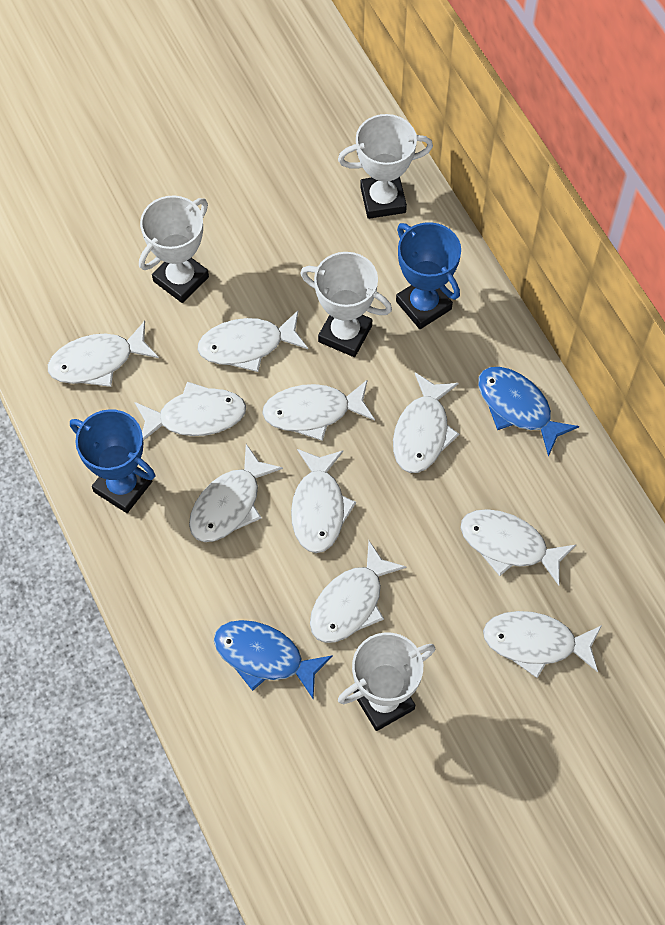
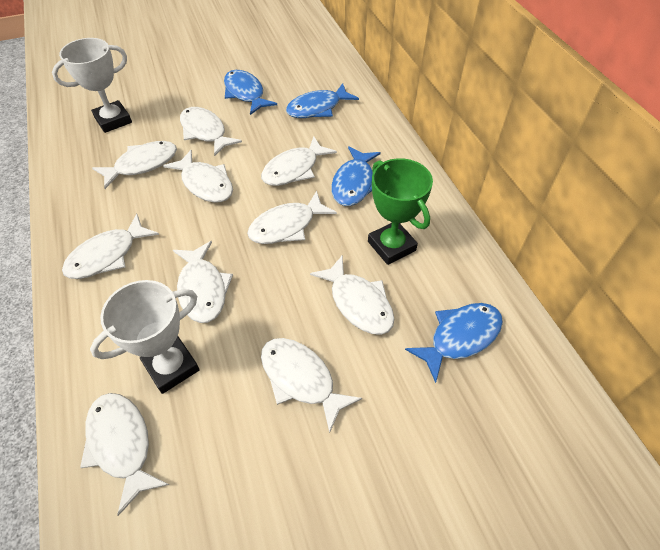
blue fish: 2 -> 4
blue trophy: 2 -> 0
green trophy: 0 -> 1
white trophy: 4 -> 2

